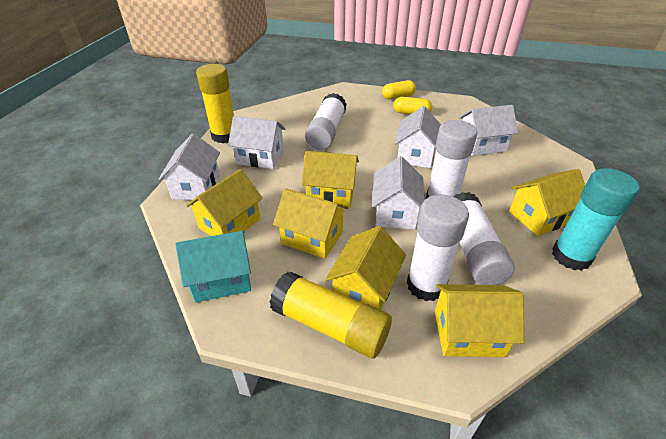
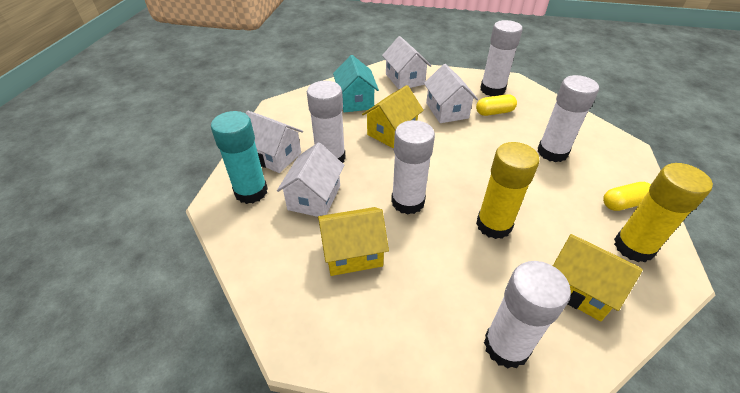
white glue stick: 4 -> 5
white house: 5 -> 4
yellow house: 6 -> 3

